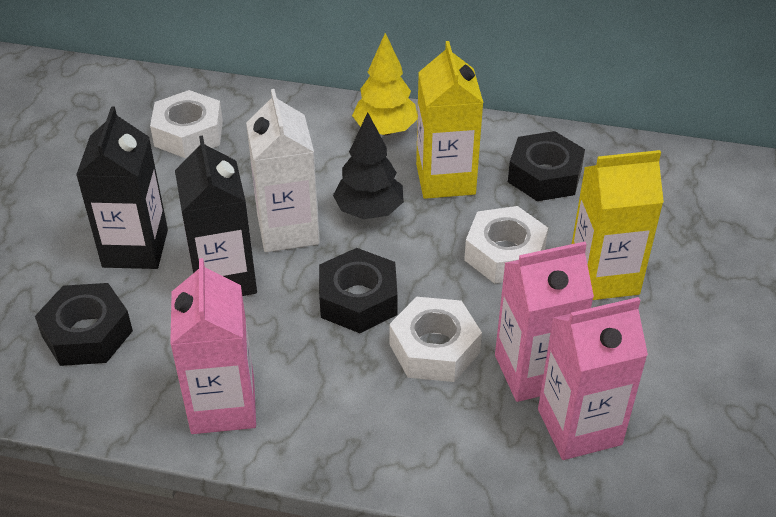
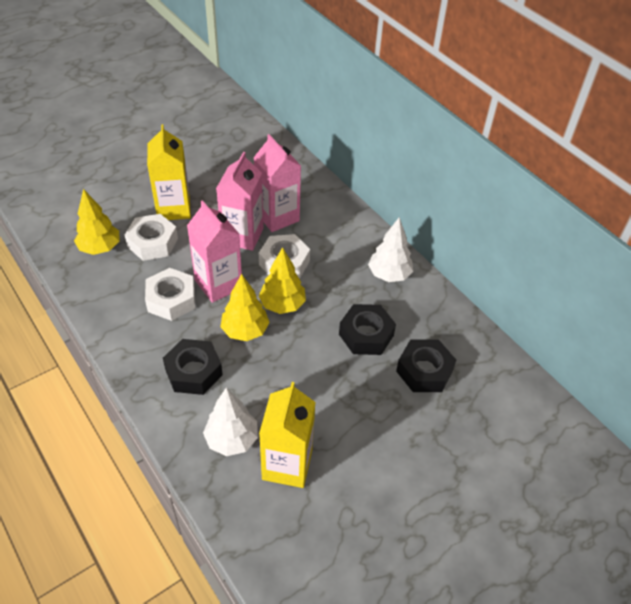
black carton: 2 -> 0
black tree: 1 -> 0
white carton: 1 -> 0
white tree: 0 -> 2
yellow tree: 1 -> 3

